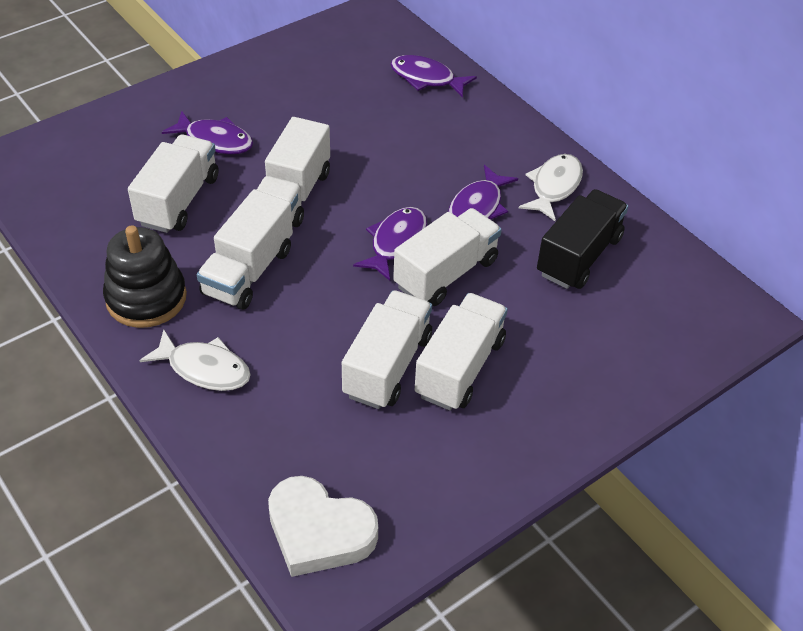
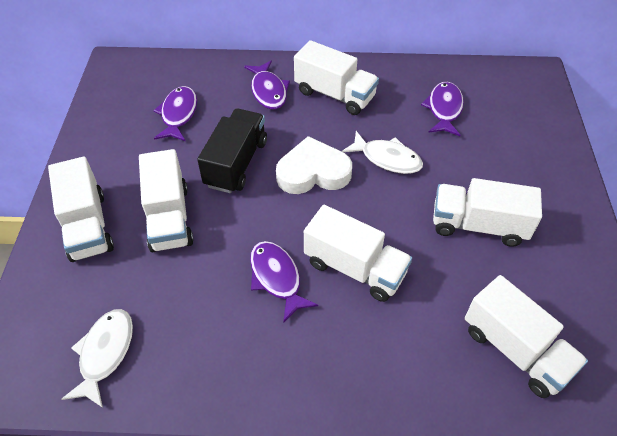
black stacking toy: 1 -> 0

